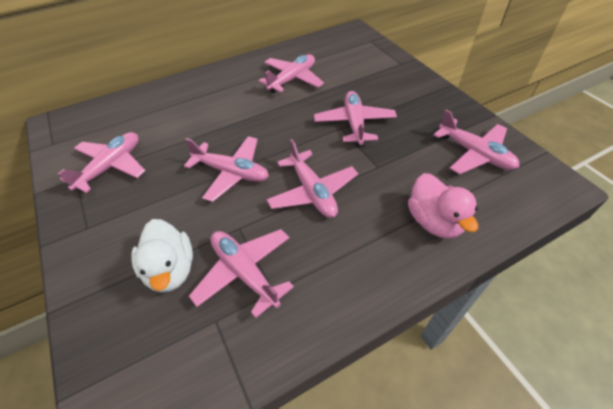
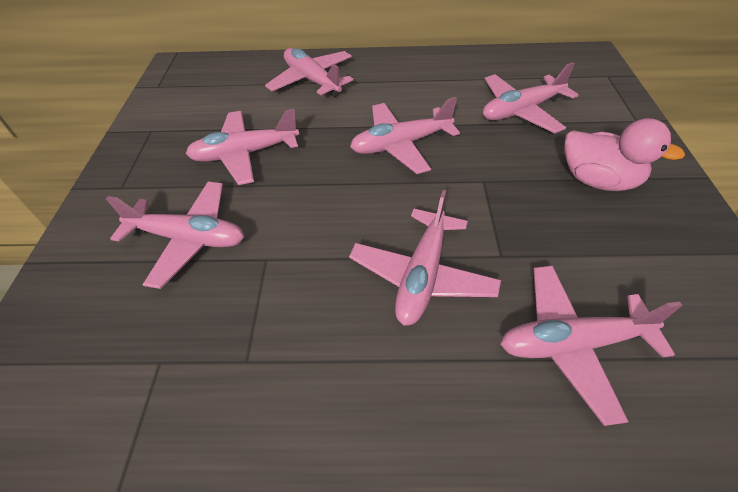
white duck: 1 -> 0

